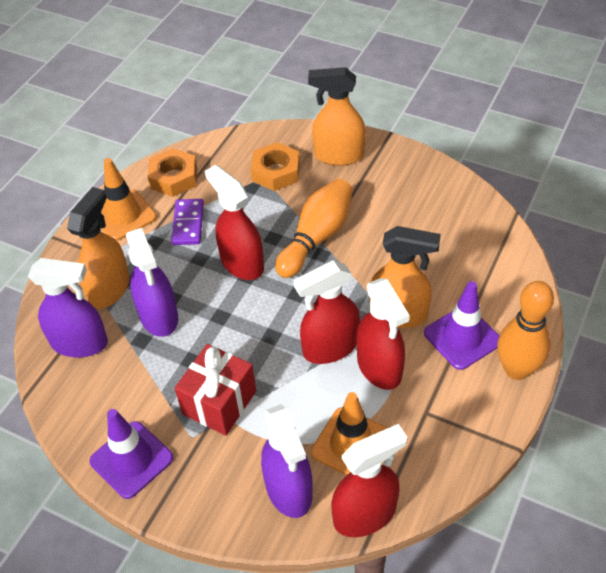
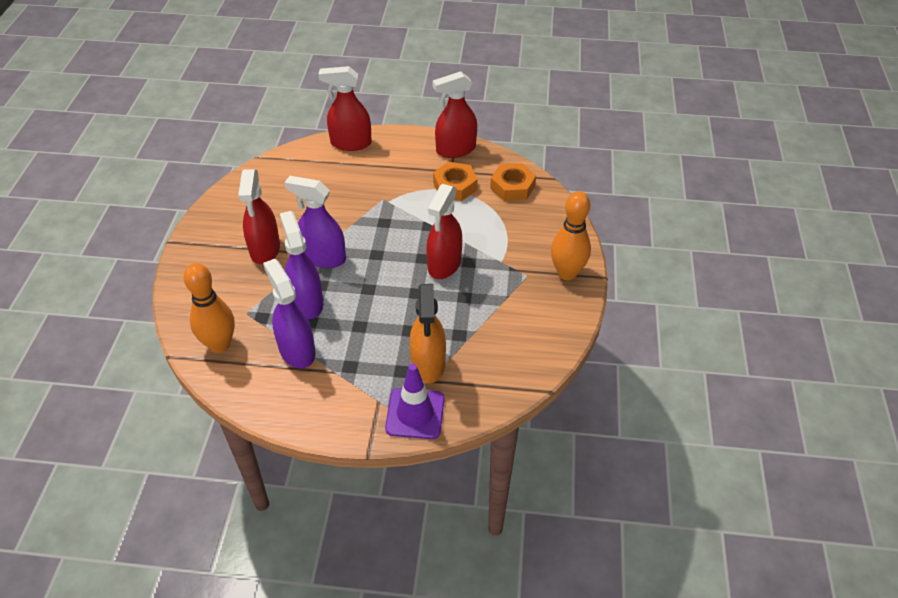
orange spray bottle: 3 -> 1
orange traffic cone: 2 -> 0
purple domino: 1 -> 0
purple traffic cone: 2 -> 1
red gift: 1 -> 0

